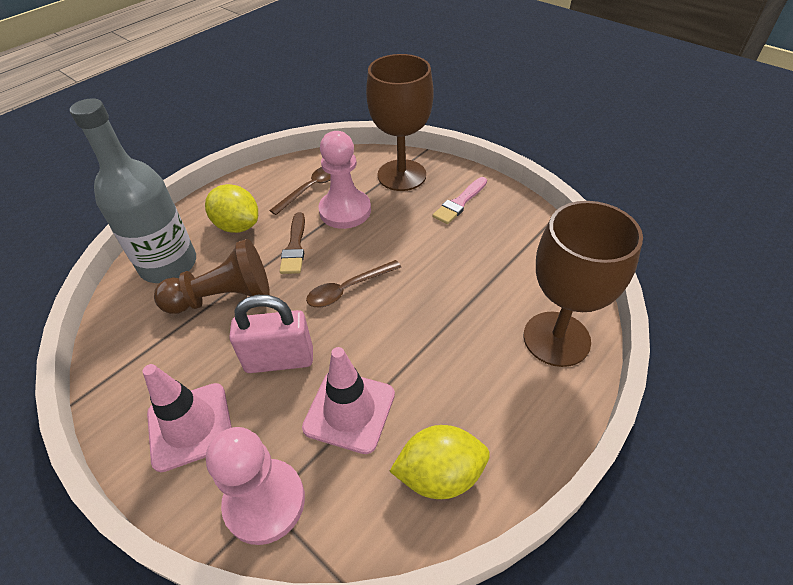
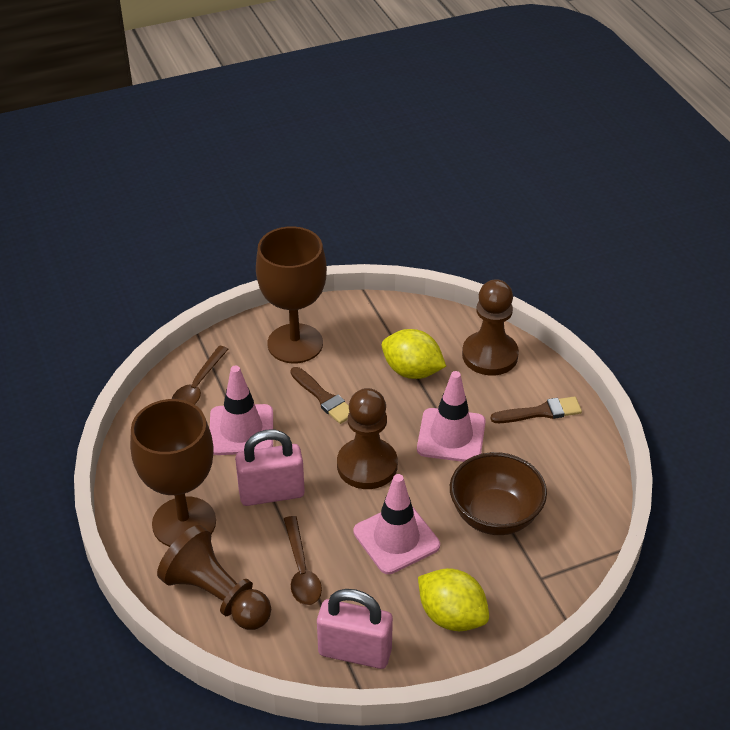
brown bowl: 0 -> 1
brown brush: 1 -> 2
brown pawn: 1 -> 3
grey bottle: 1 -> 0
pink brush: 1 -> 0
pink padlock: 1 -> 2
pink pawn: 2 -> 0
pink traffic cone: 2 -> 3

